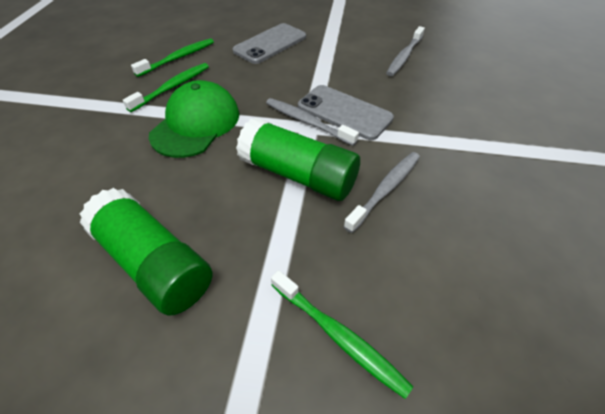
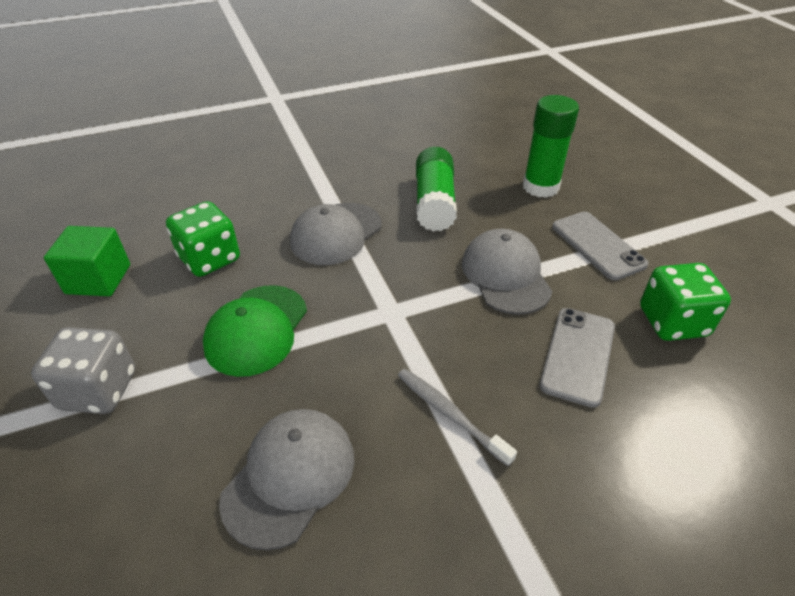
green cube: 0 -> 1
green dice: 0 -> 2
green toothbrush: 3 -> 0
grey cap: 0 -> 3
grey dice: 0 -> 1
grey toothbrush: 3 -> 1

